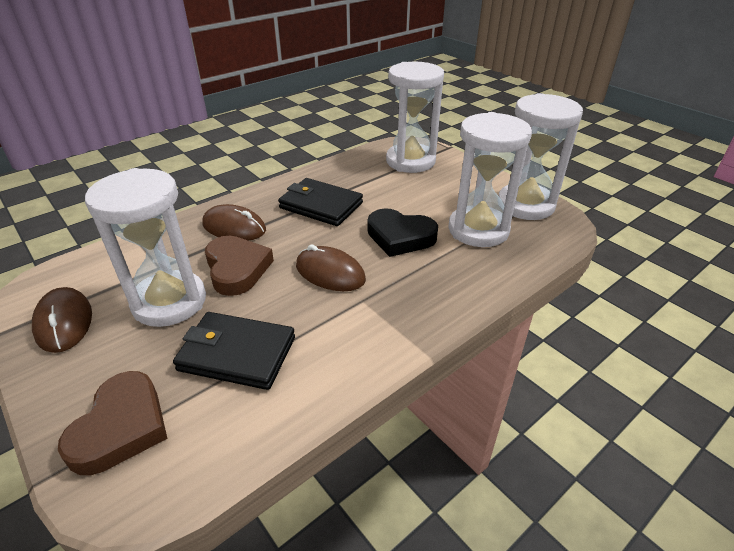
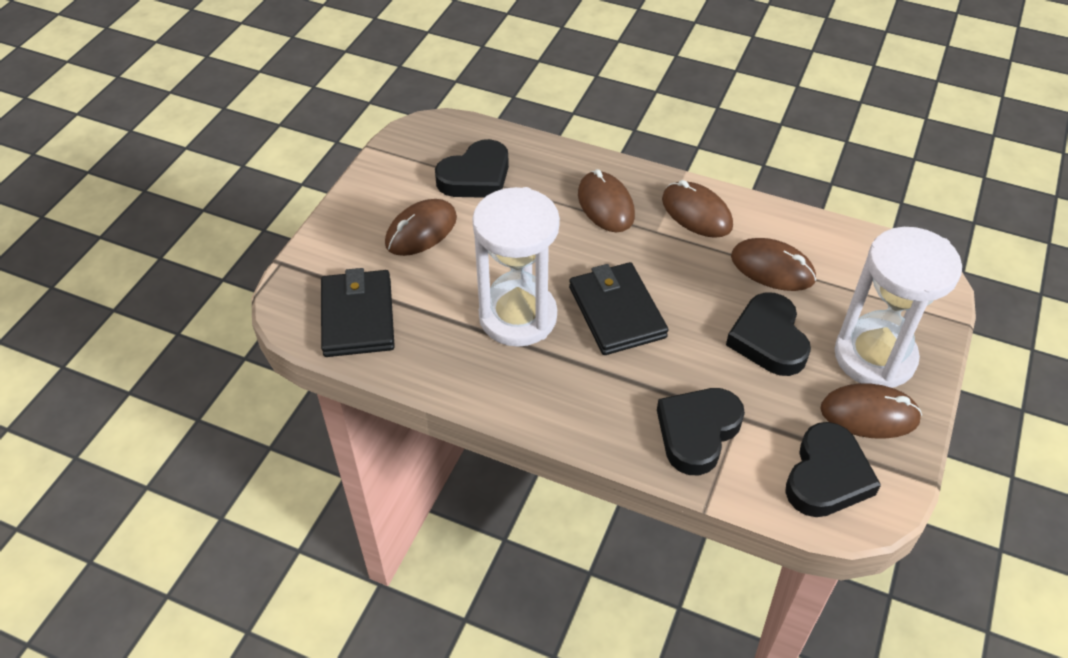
black heart: 1 -> 4
brown heart: 2 -> 0
brown mouse: 3 -> 5
white hourglass: 4 -> 2

